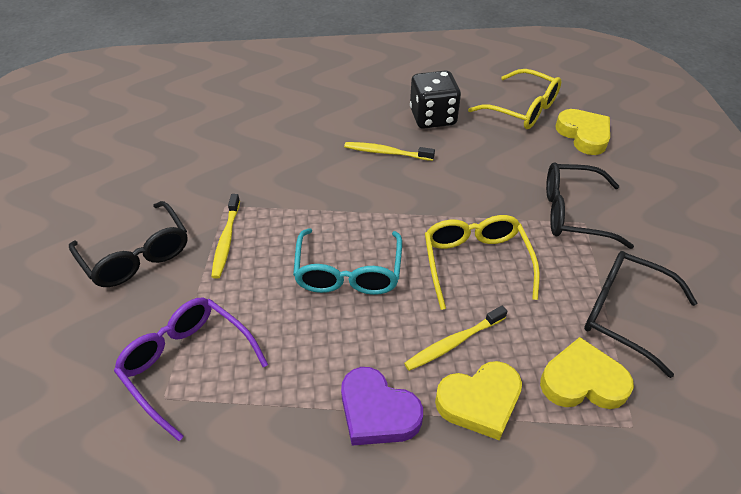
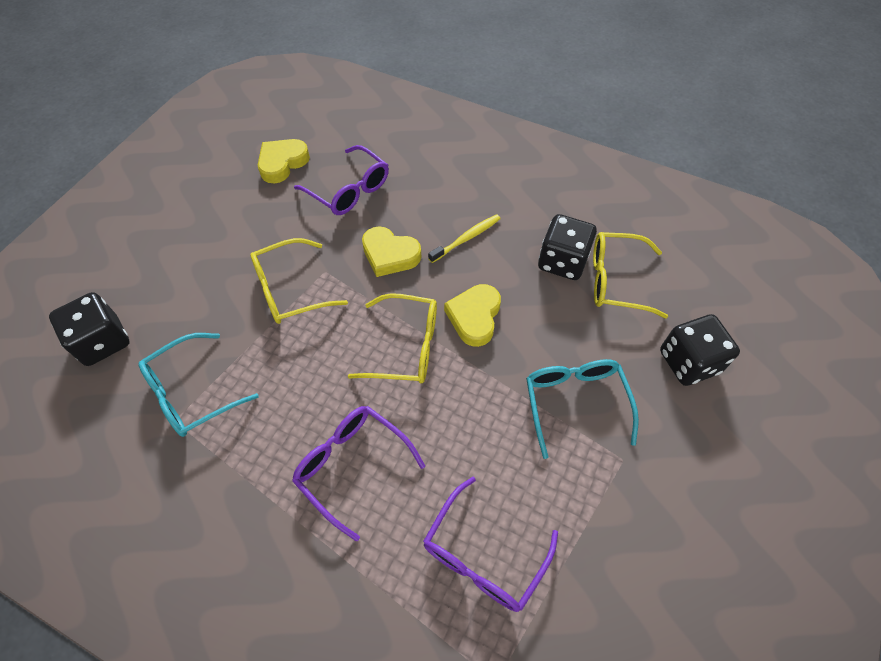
black dice: 1 -> 3
black glasses: 3 -> 0
purple glasses: 1 -> 3
purple heart: 1 -> 0
turquoise glasses: 1 -> 2
yellow glasses: 2 -> 3
yellow toothbrush: 3 -> 1

